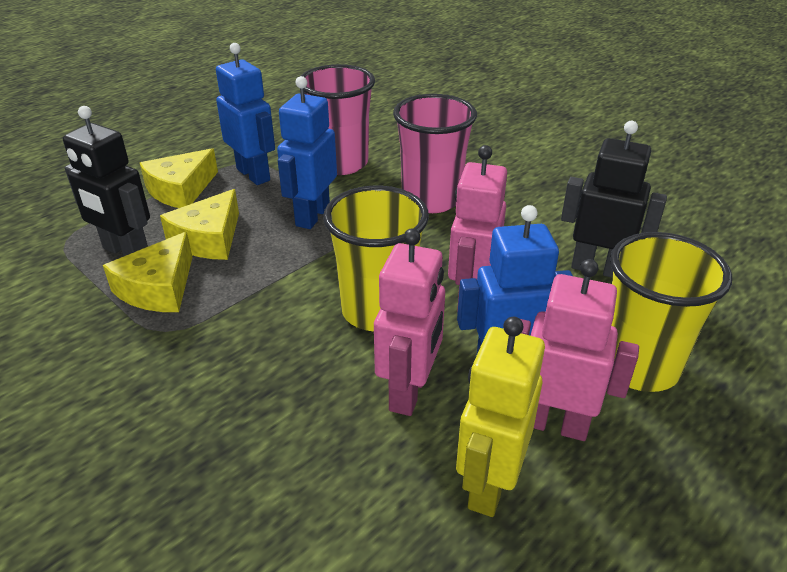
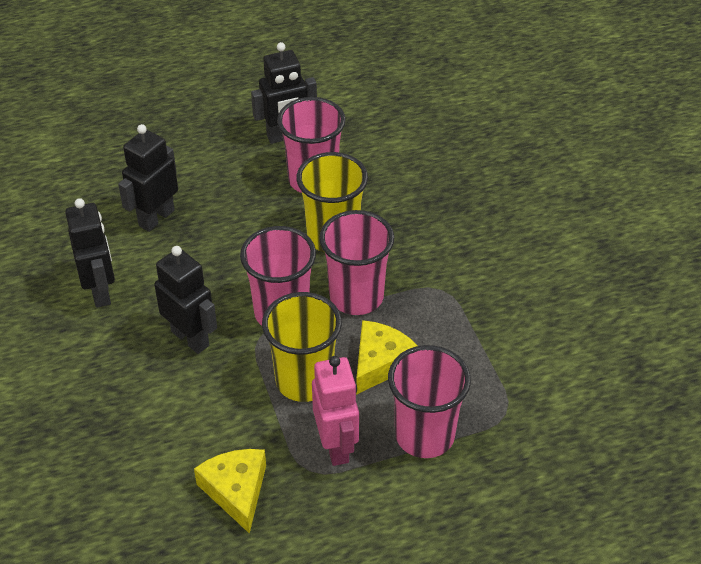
black robot: 2 -> 4
blue robot: 3 -> 0
pink cup: 2 -> 4
pink robot: 3 -> 1
yellow cheese: 3 -> 2
yellow robot: 1 -> 0

